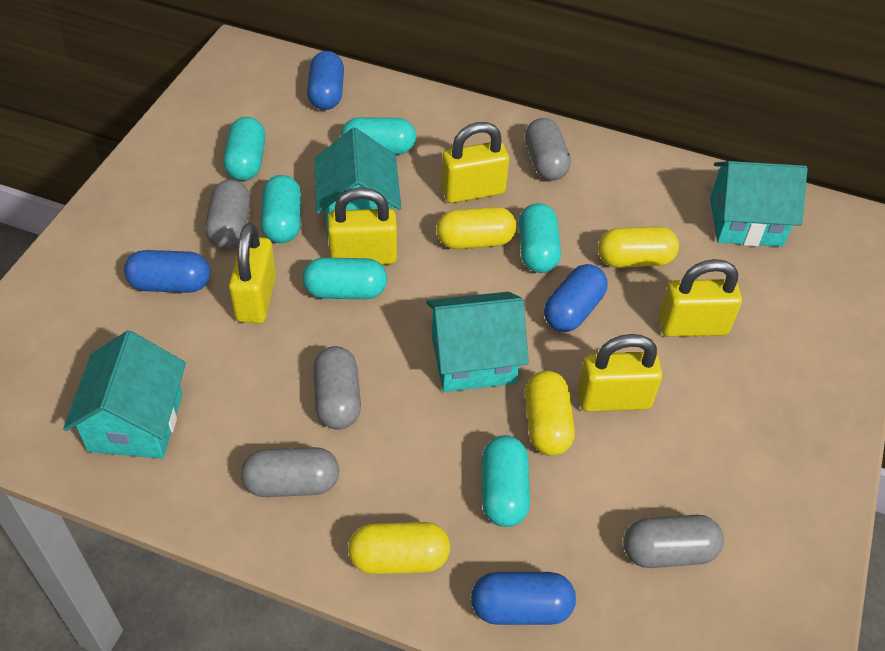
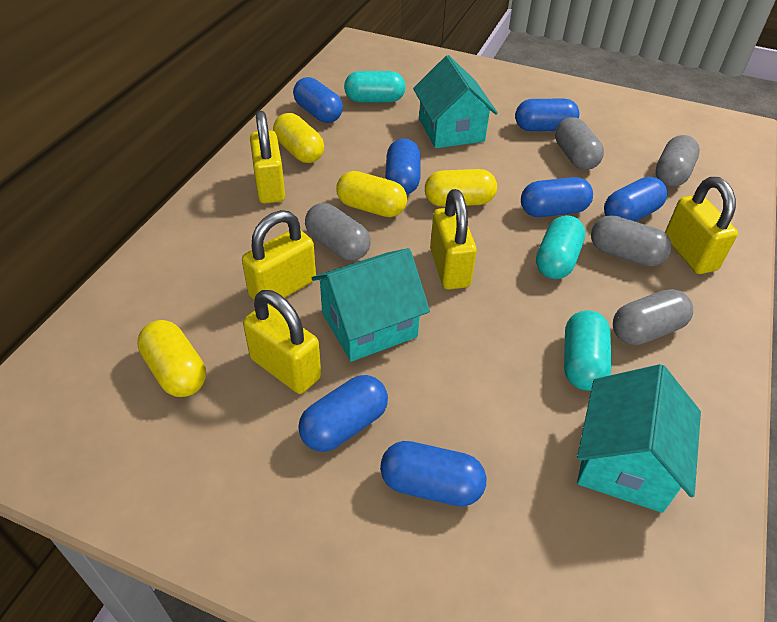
blue capsule: 4 -> 7
turquoise capsule: 6 -> 3
turquoise house: 4 -> 3

